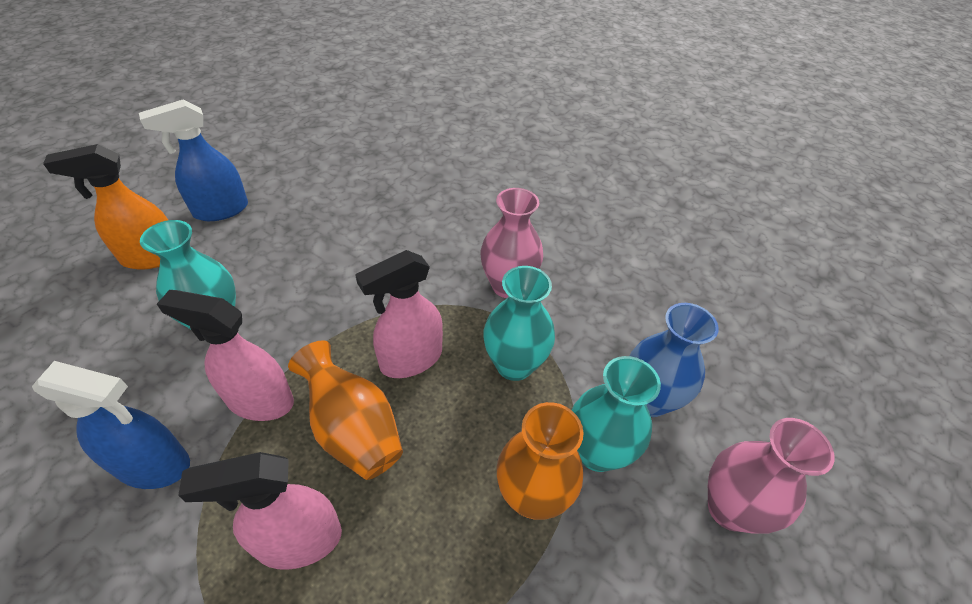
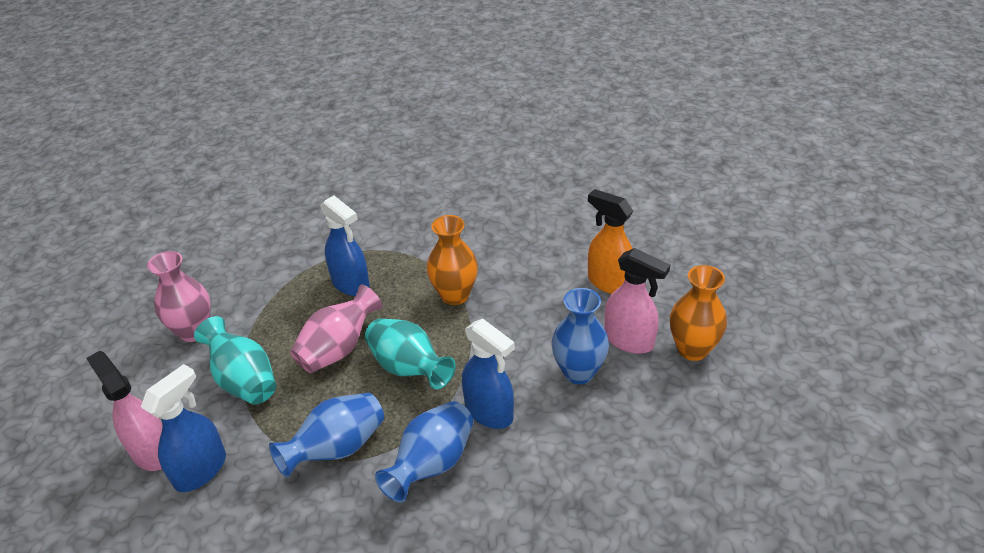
blue spray bottle: 2 -> 3
blue vase: 1 -> 3
pink spray bottle: 3 -> 2
turquoise vase: 3 -> 2

